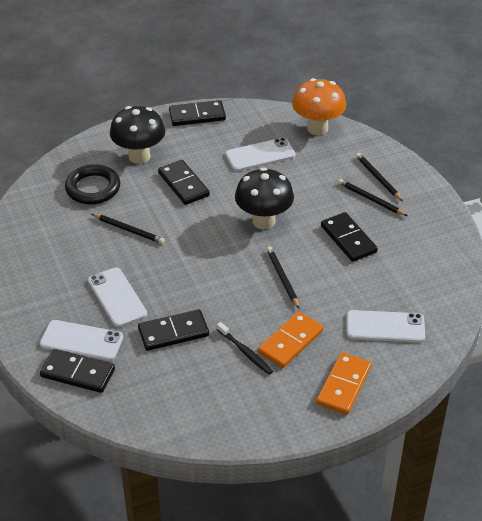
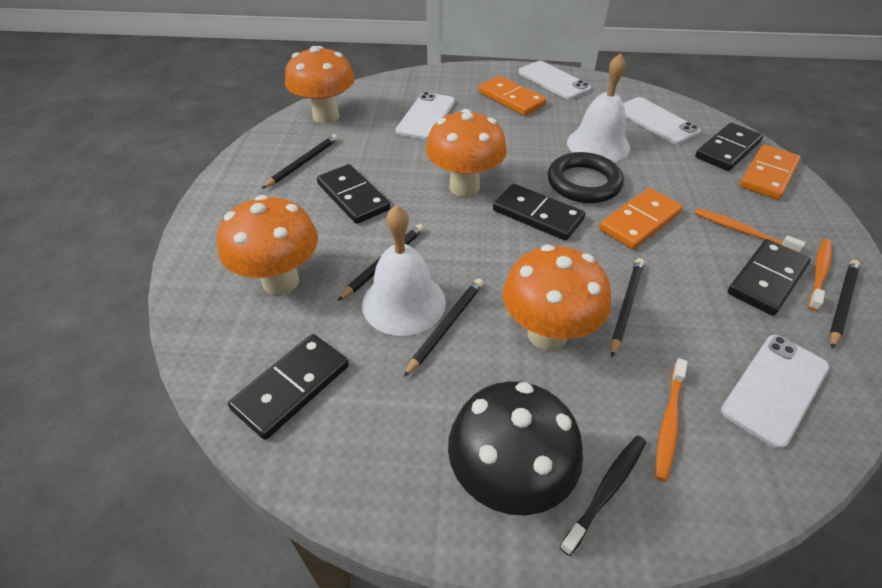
black mushroom: 2 -> 1
black pencil: 4 -> 5
orange domino: 2 -> 3
orange mushroom: 1 -> 4
orange toothbrush: 0 -> 3
white bell: 0 -> 2

